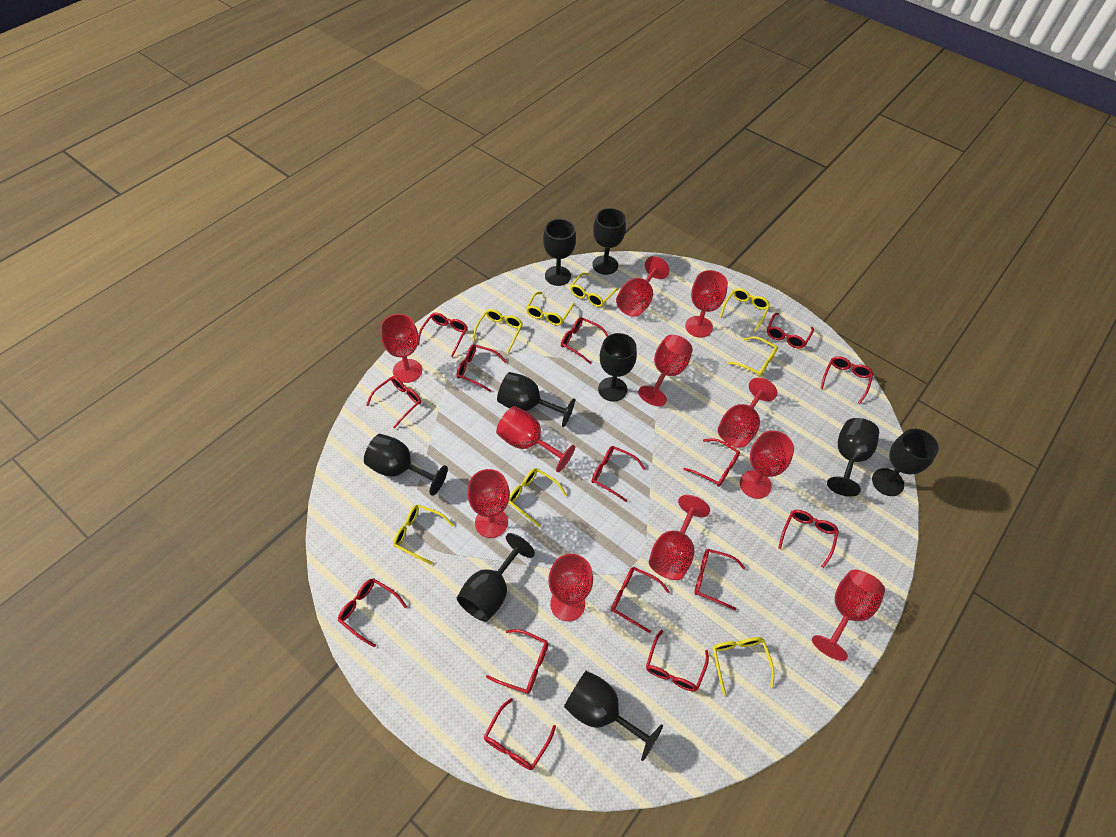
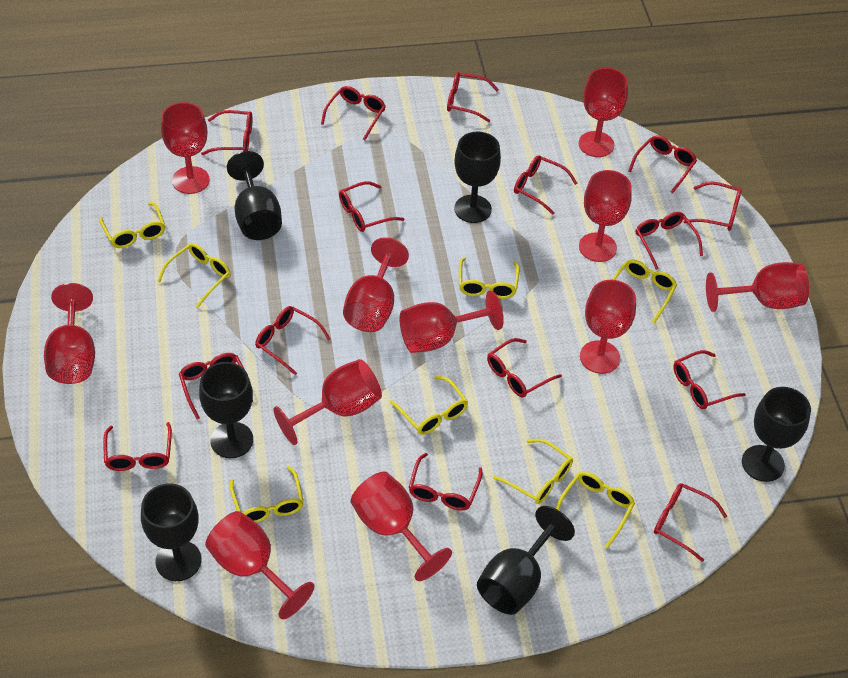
black goblet: 9 -> 6

